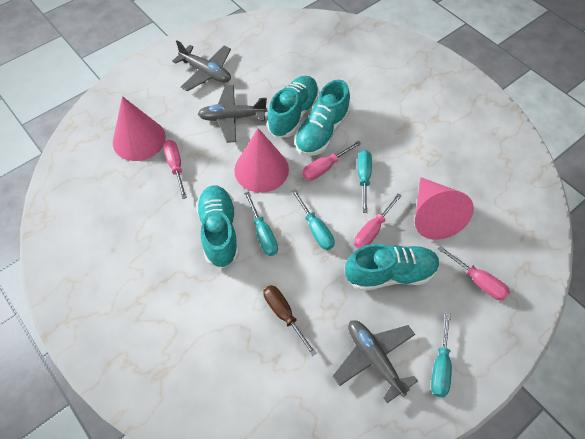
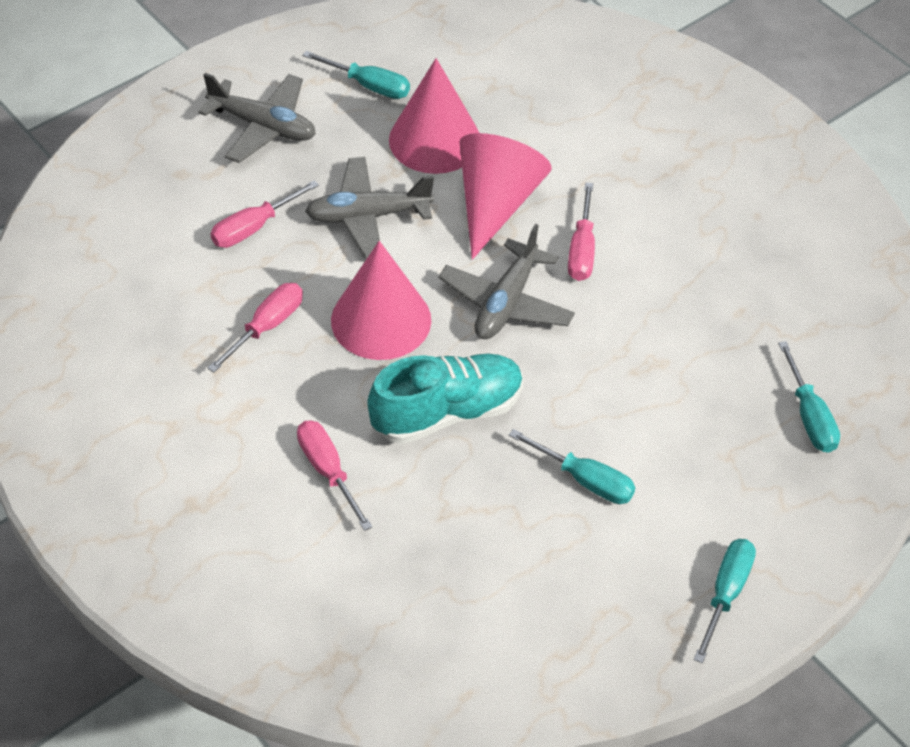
brown screwdriver: 1 -> 0
turquoise shoe: 4 -> 1

